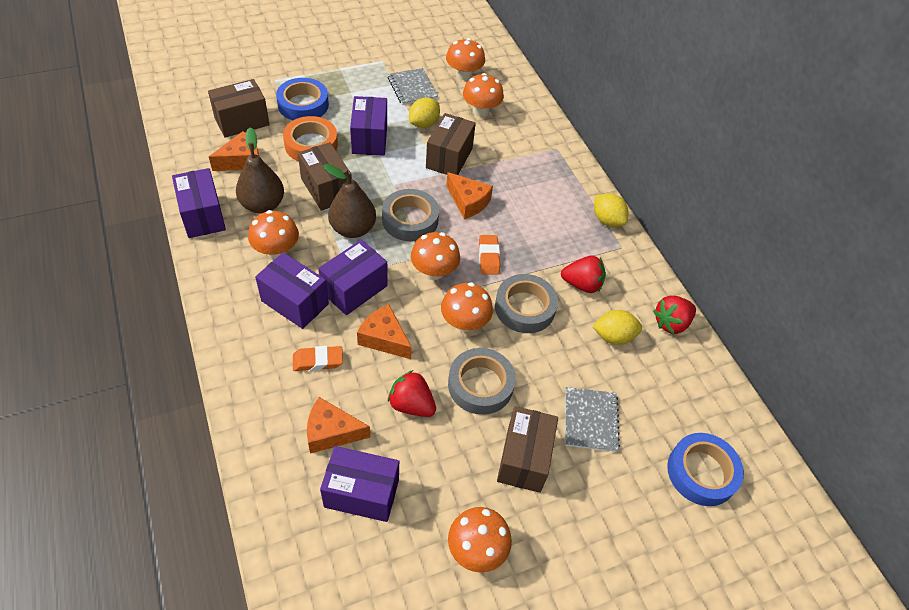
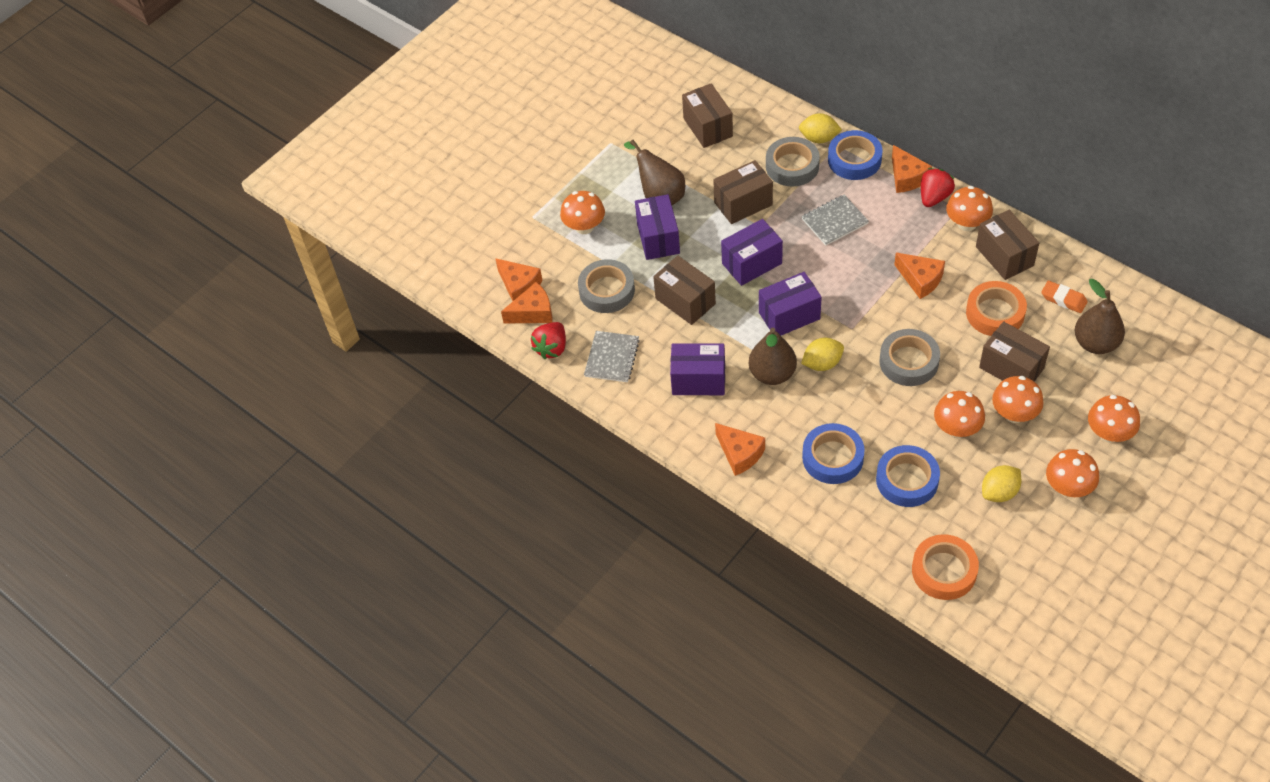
blue tape: 2 -> 3
brown box: 4 -> 5
brown pear: 2 -> 3
orange cheese: 4 -> 5
orange eraser: 2 -> 1
orange tape: 1 -> 2
purple box: 5 -> 4
red strawberry: 3 -> 2

